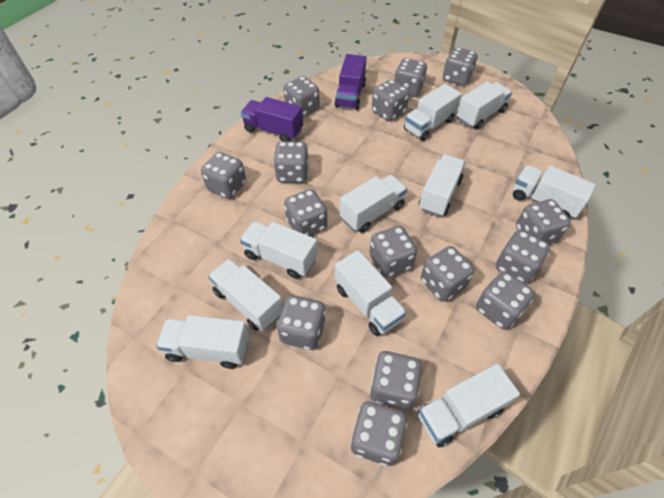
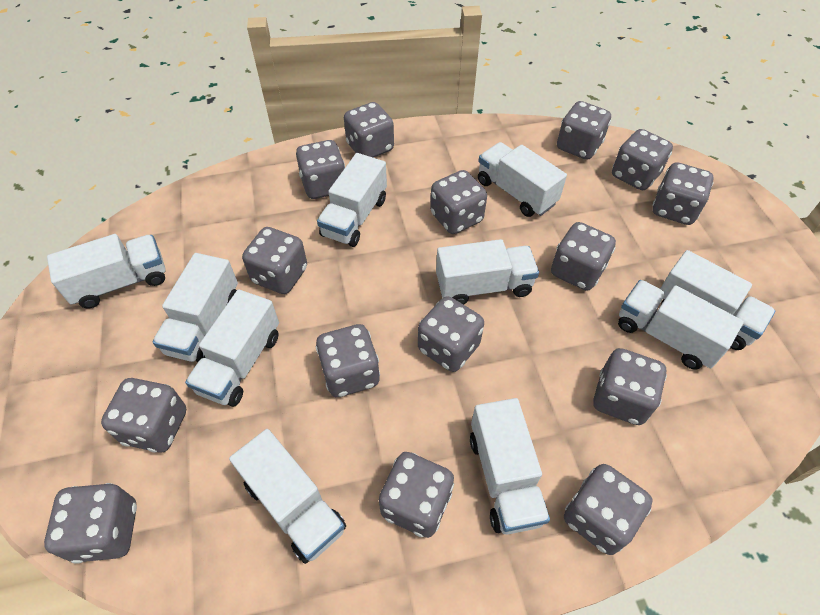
purple truck: 2 -> 0

